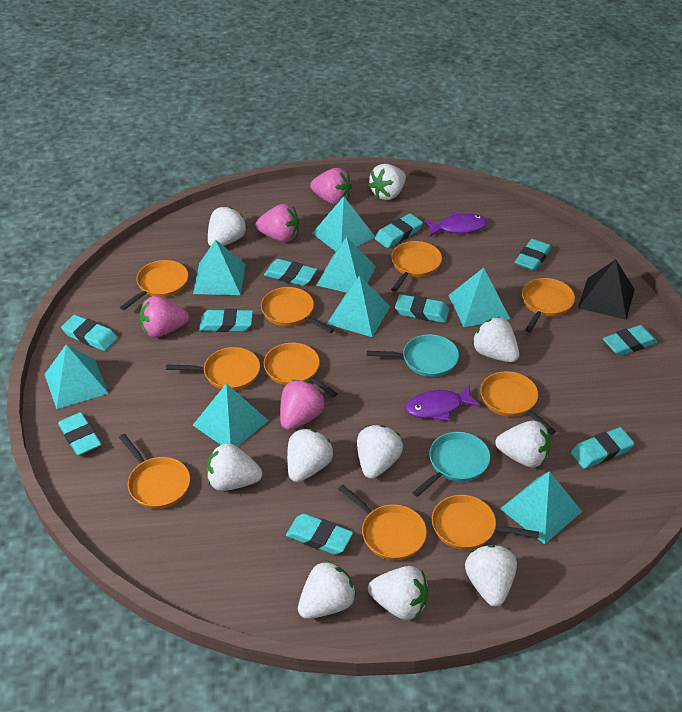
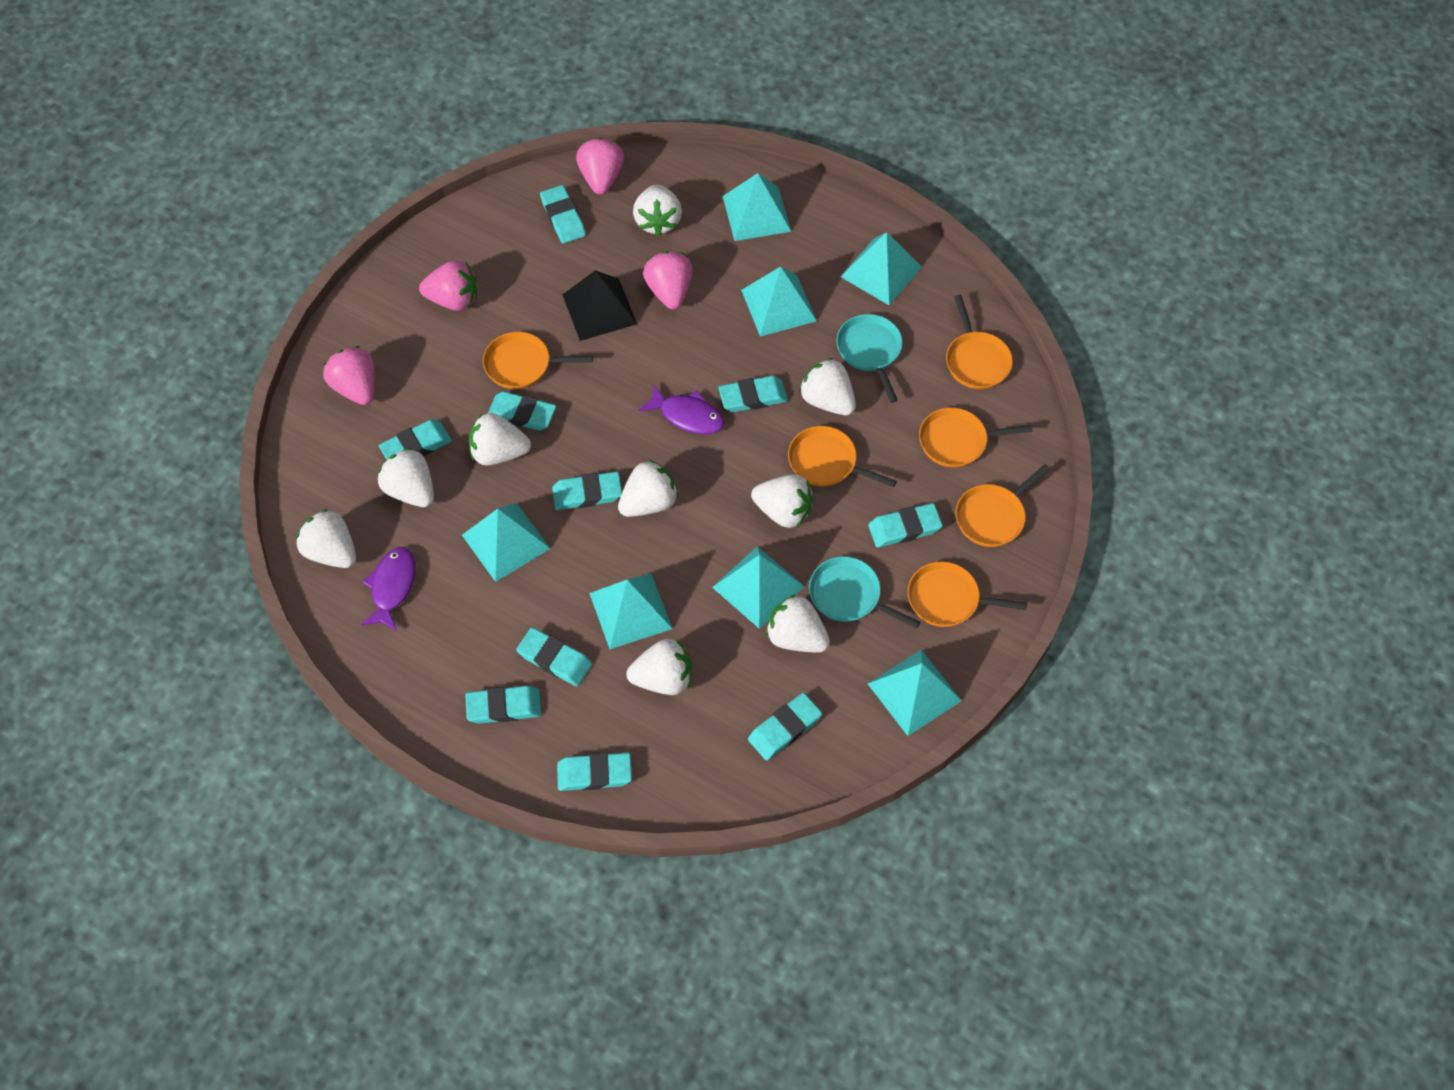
orange pan: 10 -> 6
turquoise pyramid: 8 -> 7
white strawberry: 10 -> 9

